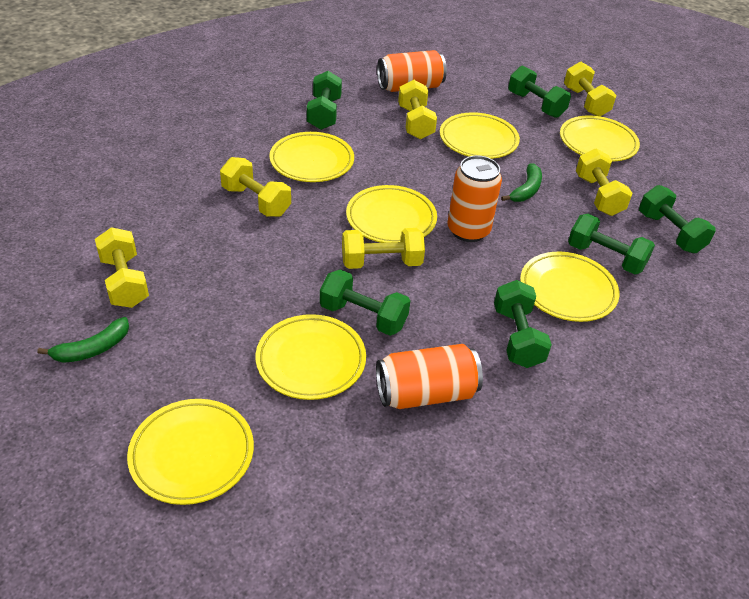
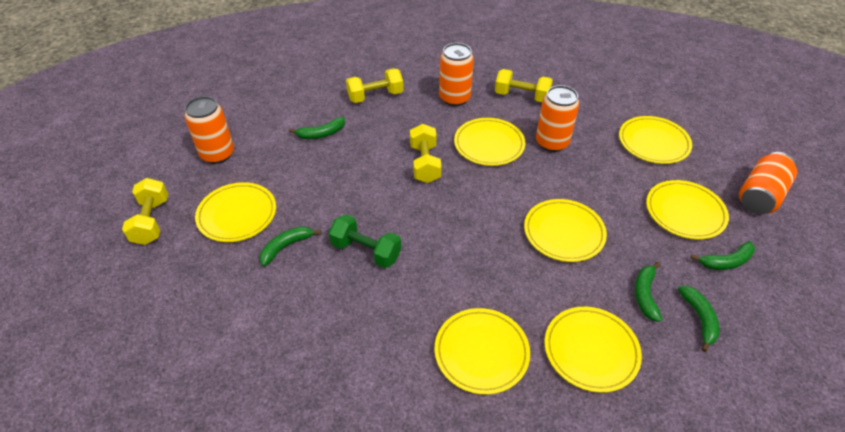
green banana: 2 -> 5
green dumbbell: 6 -> 1
orange can: 3 -> 4
yellow dumbbell: 6 -> 4

